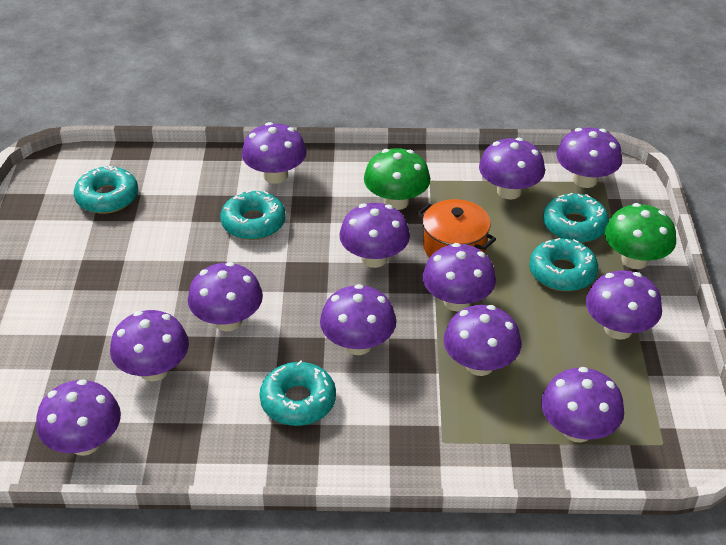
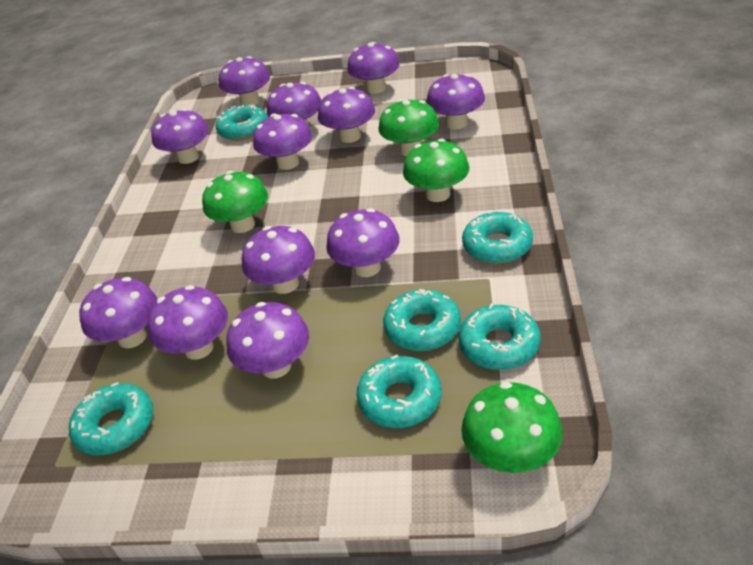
green mushroom: 2 -> 4
orange pot: 1 -> 0
turquoise donut: 5 -> 6

